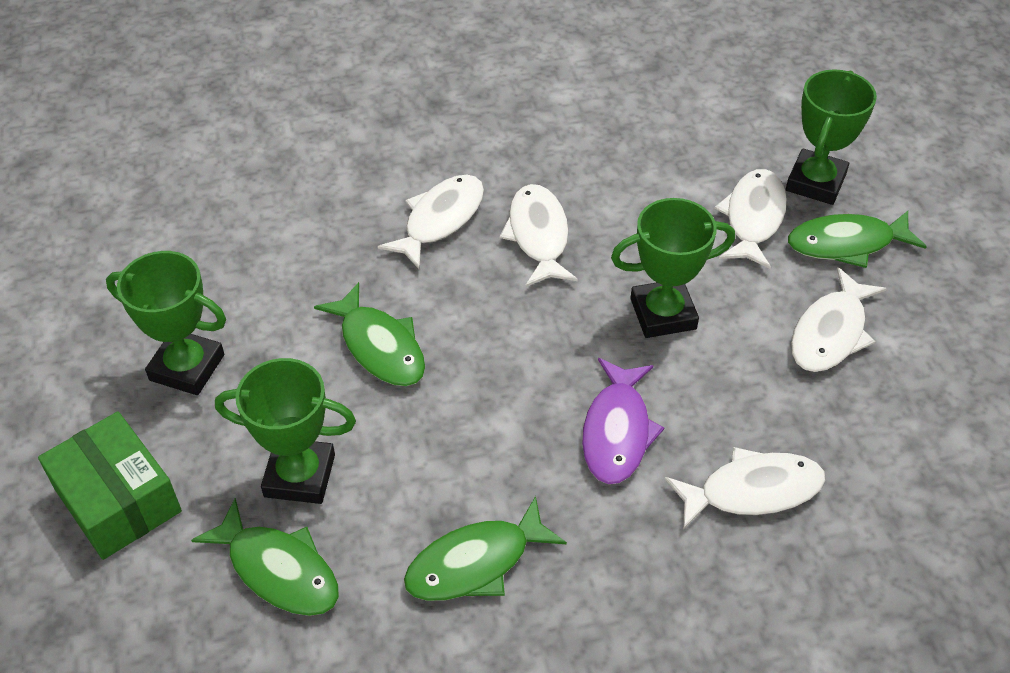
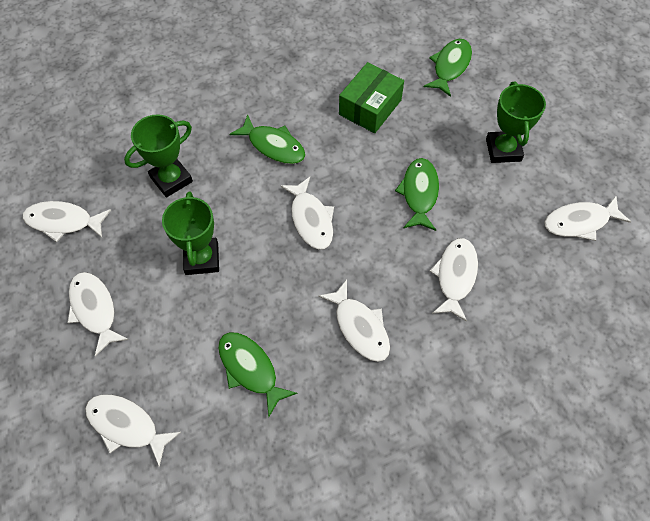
green trophy: 4 -> 3
purple fish: 1 -> 0
white fish: 5 -> 7

